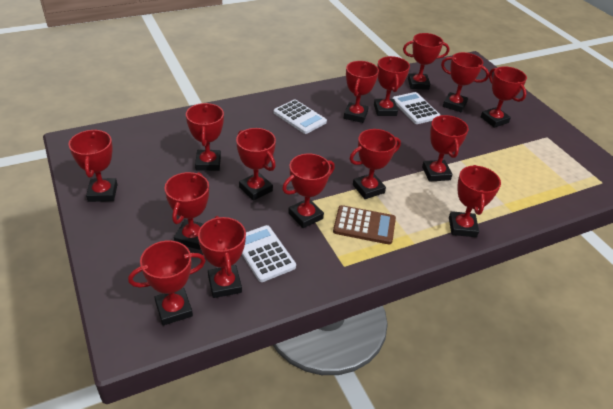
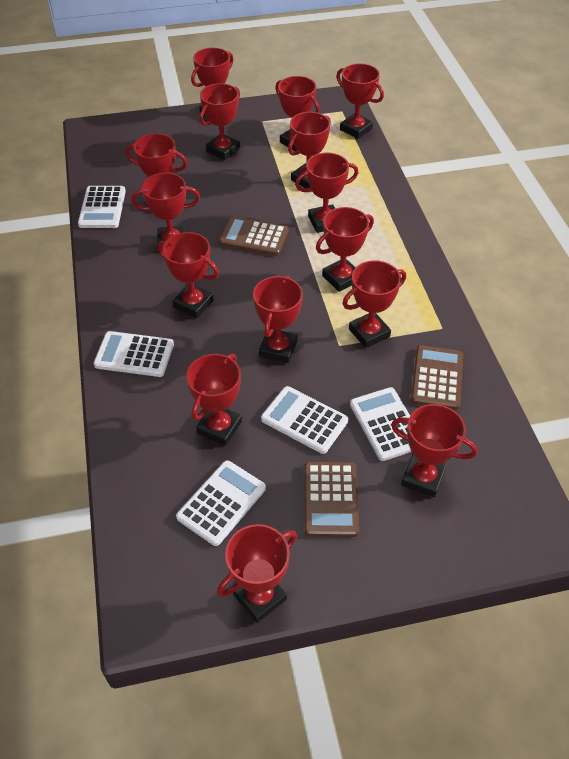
brown calculator: 1 -> 3
white calculator: 3 -> 5

